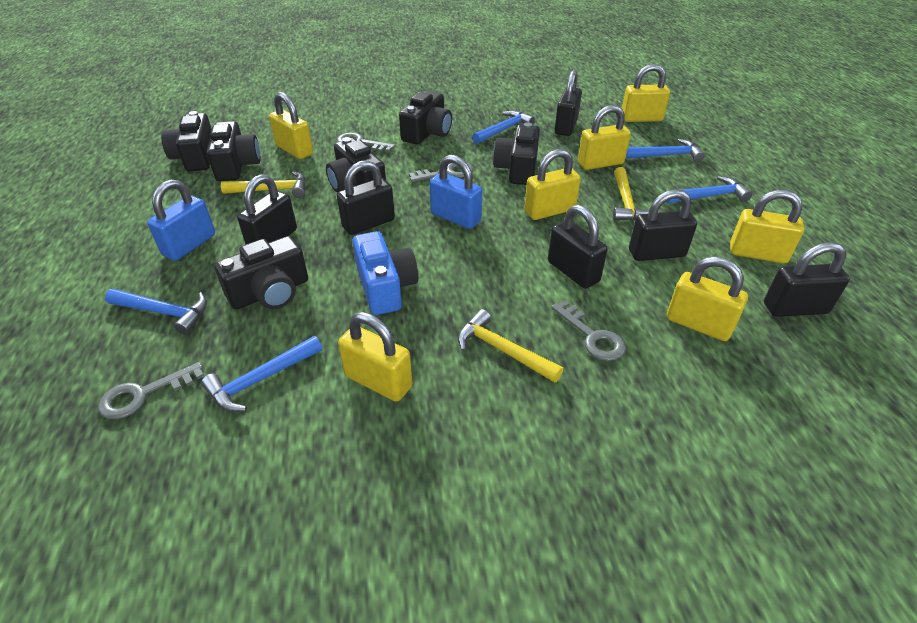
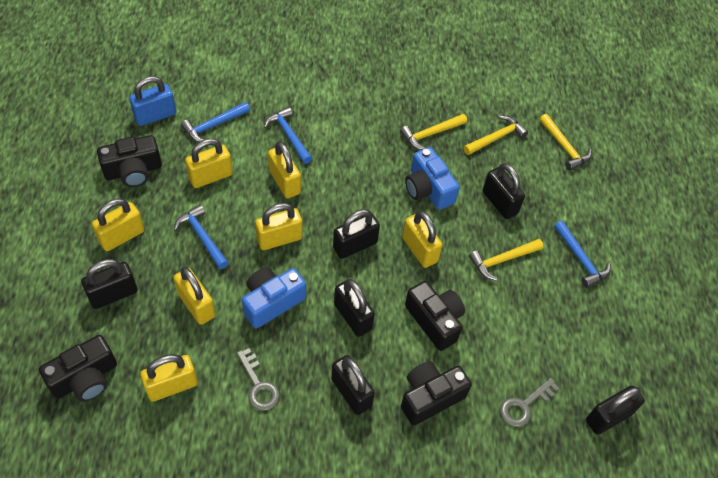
black camera: 6 -> 4
blue camera: 1 -> 2
blue hammer: 5 -> 4
blue padlock: 2 -> 1
grey key: 4 -> 2
yellow hammer: 3 -> 4

